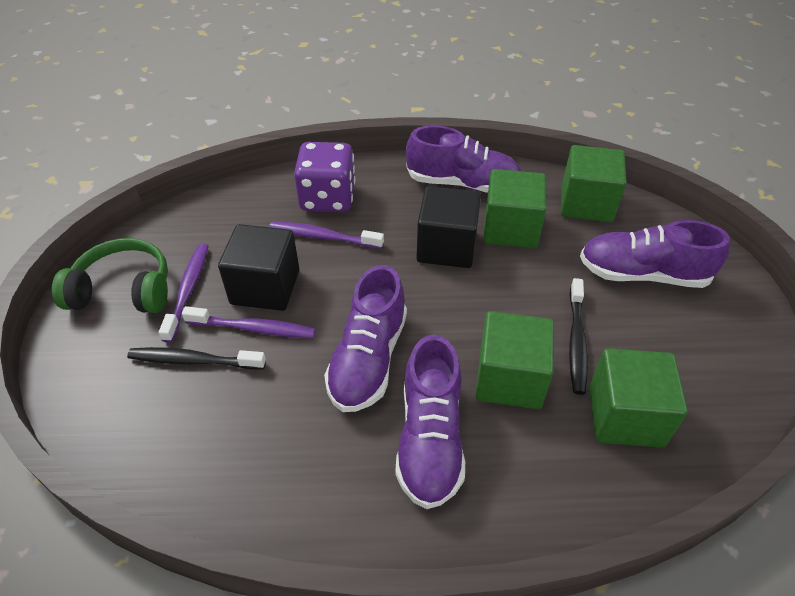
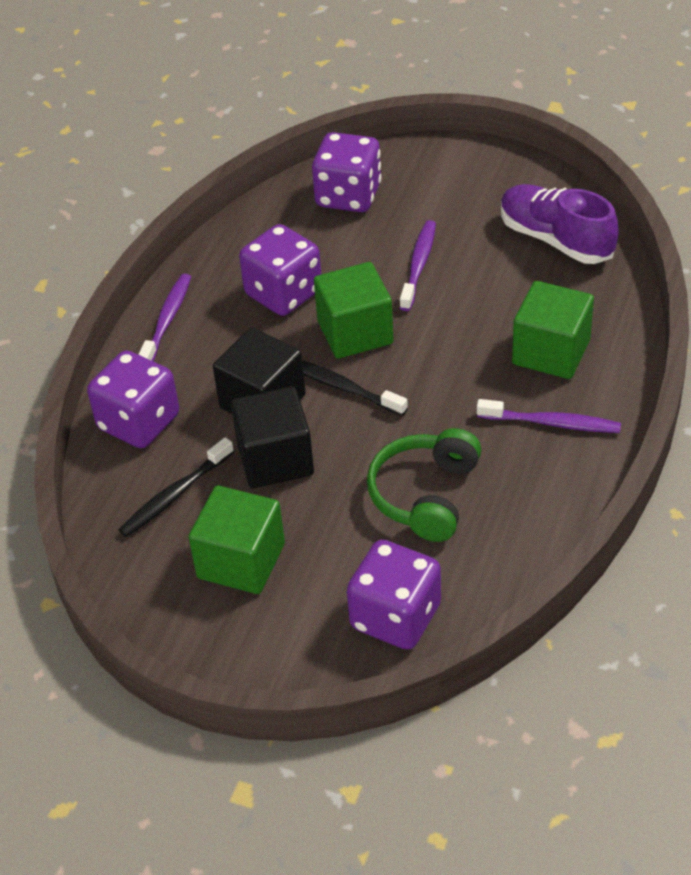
green cube: 4 -> 3
purple dice: 1 -> 4
purple shoe: 4 -> 1

